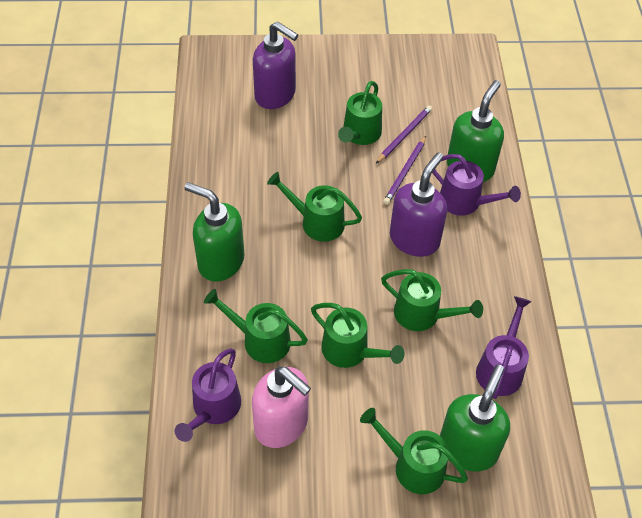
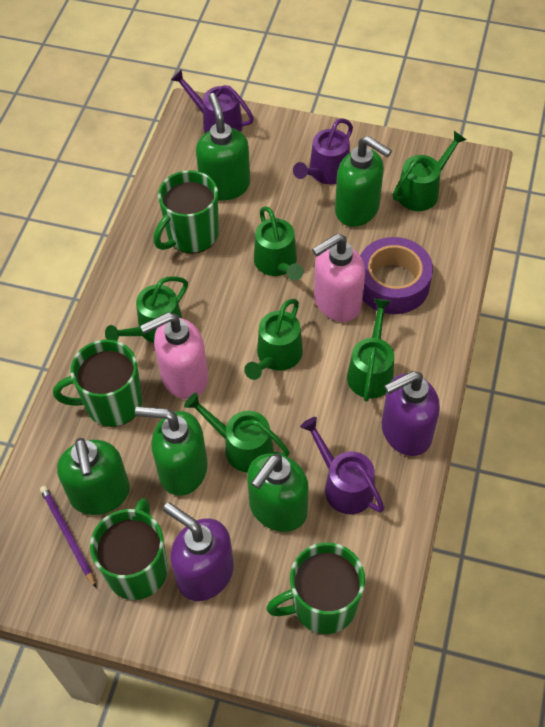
green mug: 0 -> 4
green soap dispenser: 3 -> 5
pink soap dispenser: 1 -> 2
purple pencil: 2 -> 1
purple tape: 0 -> 1

